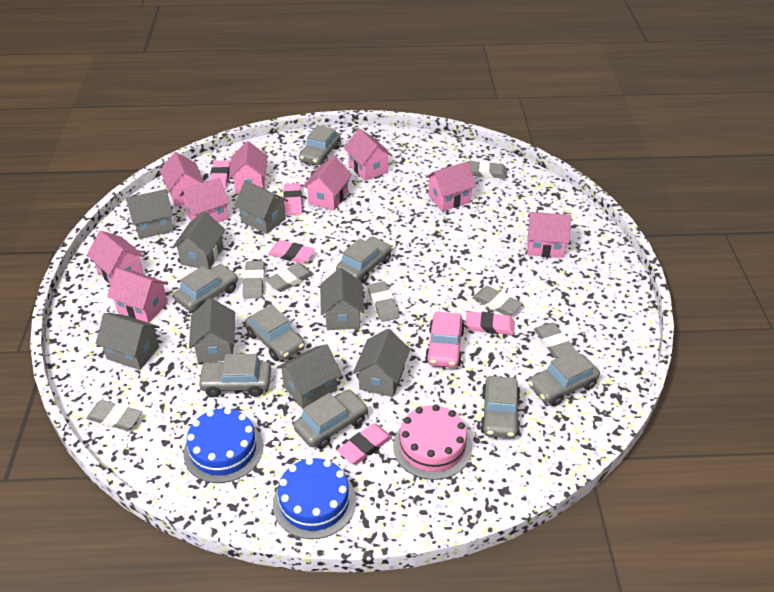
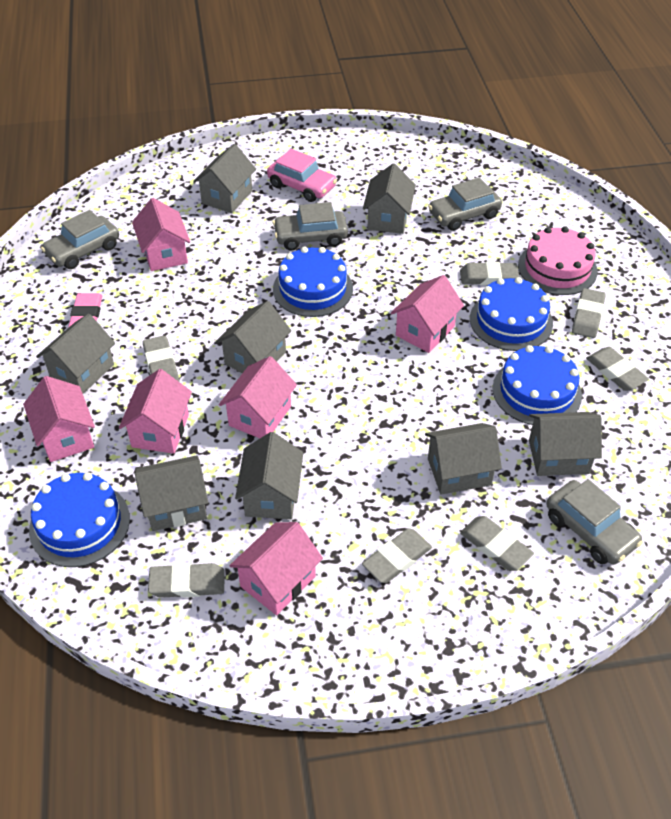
blue cake: 2 -> 4
grey car: 8 -> 4
pink eraser: 5 -> 1
pink house: 9 -> 6

